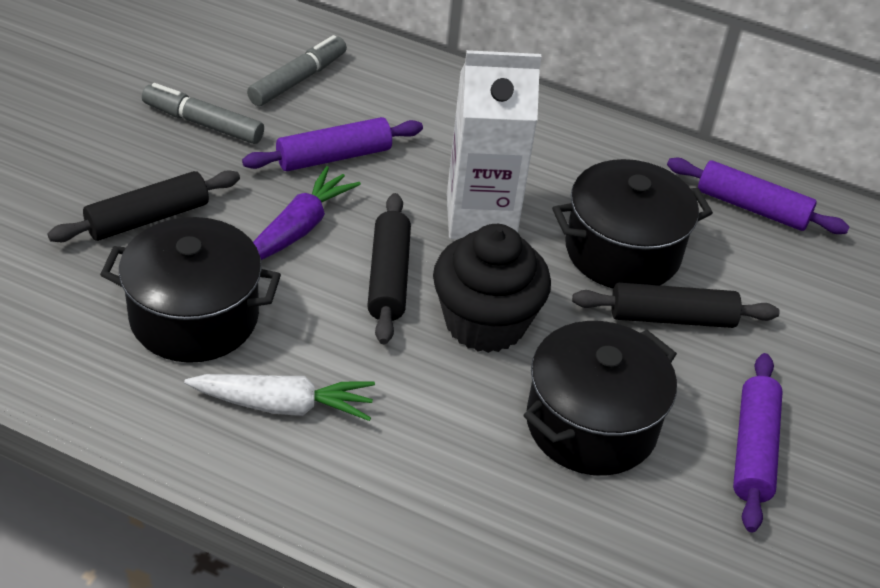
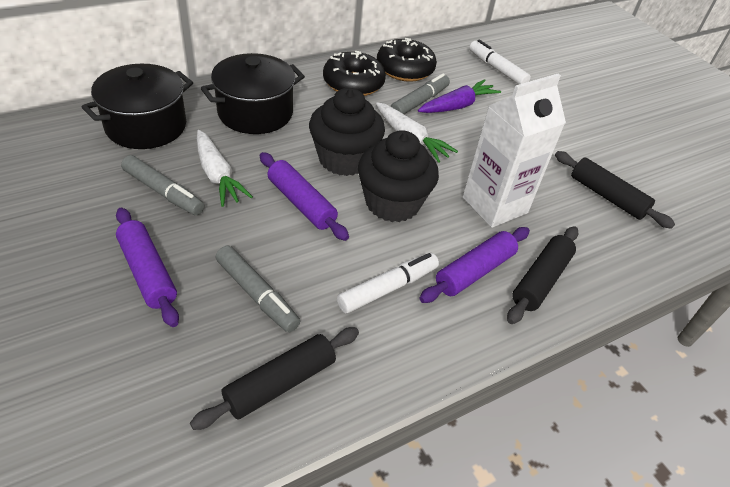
black cupcake: 1 -> 2
black donut: 0 -> 2
black pot: 3 -> 2
grey marker: 2 -> 3
white carrot: 1 -> 2
white marker: 0 -> 2

